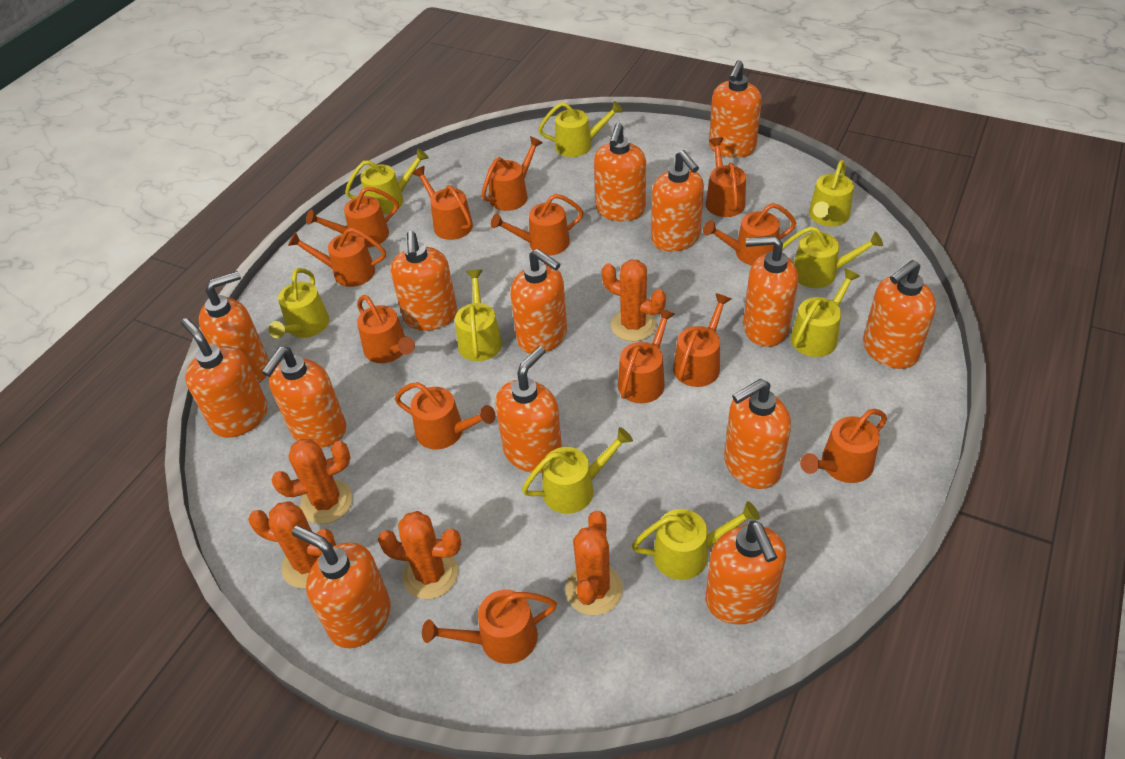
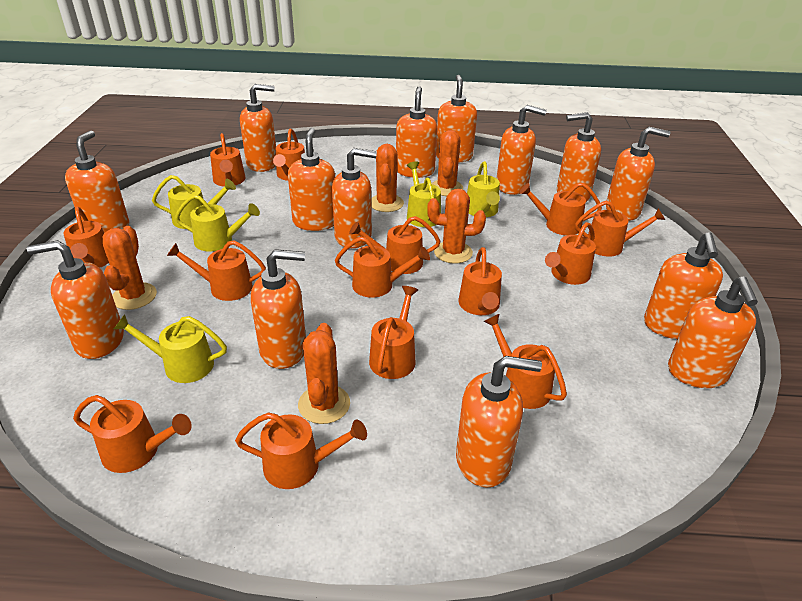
orange watering can: 13 -> 14
yellow watering can: 9 -> 5

